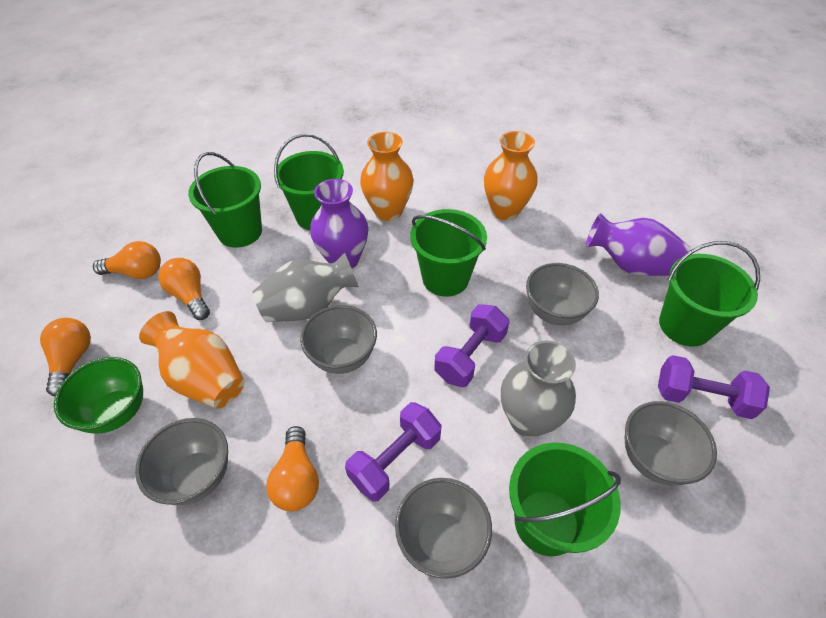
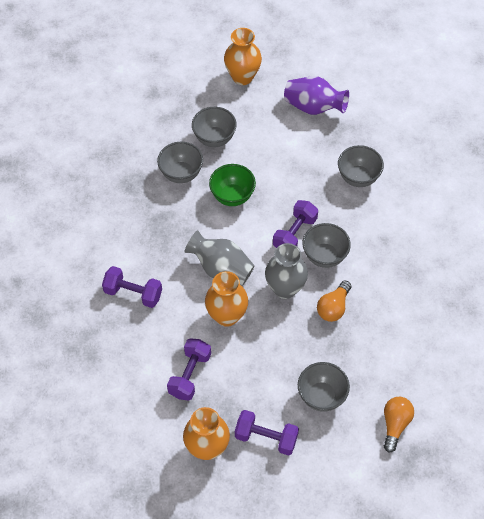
green bucket: 5 -> 0
orange light bulb: 4 -> 2
purple dumbbell: 3 -> 4
purple vase: 2 -> 1

